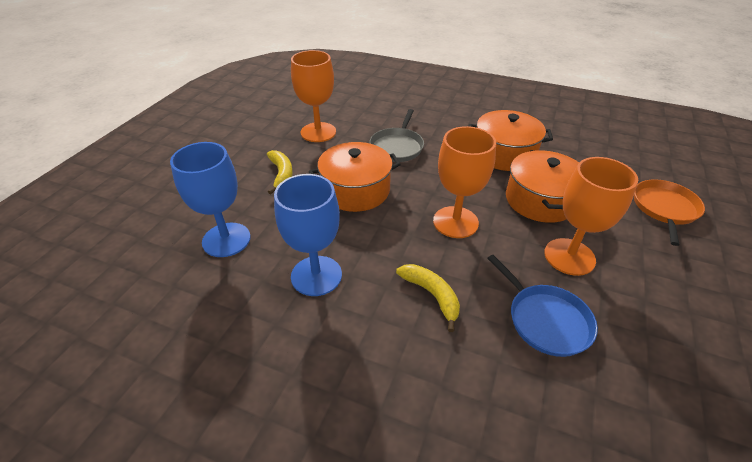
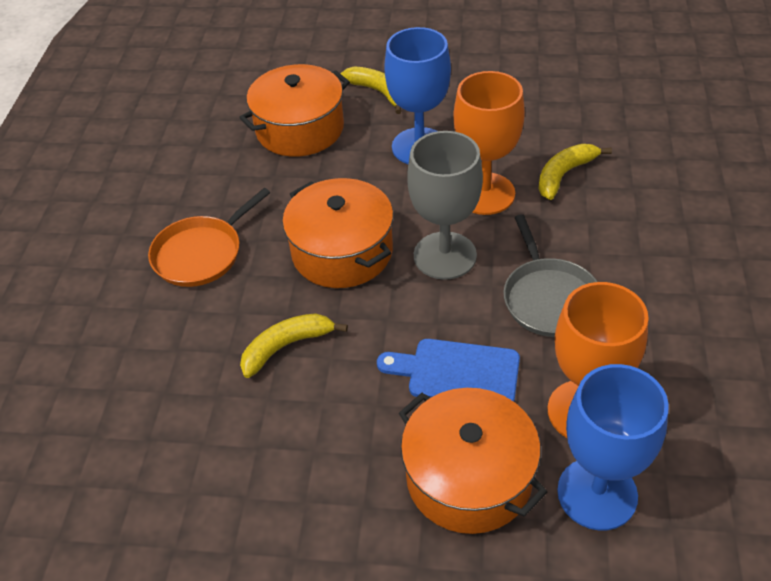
blue cutting board: 0 -> 1
blue pan: 1 -> 0
grey goblet: 0 -> 1
orange goblet: 3 -> 2
yellow banana: 2 -> 3

